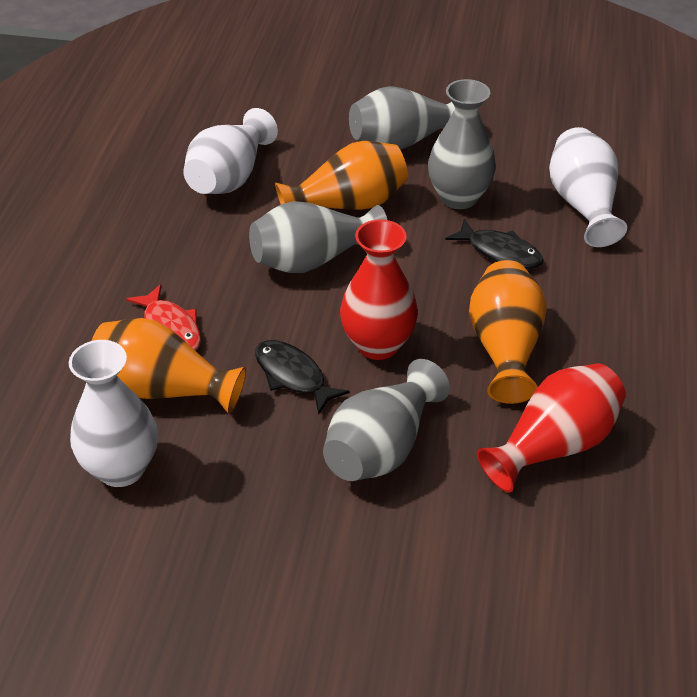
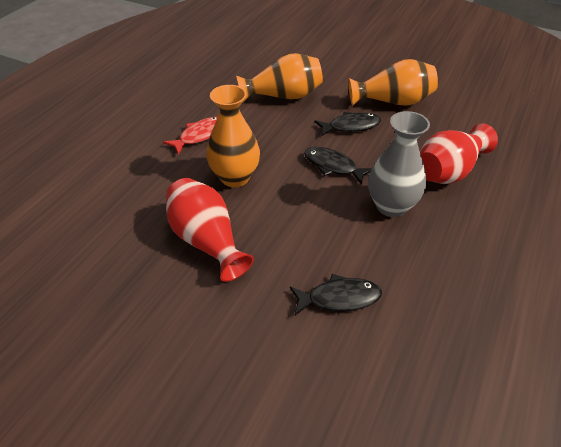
black fish: 2 -> 3
grey vase: 4 -> 1
white vase: 3 -> 0

